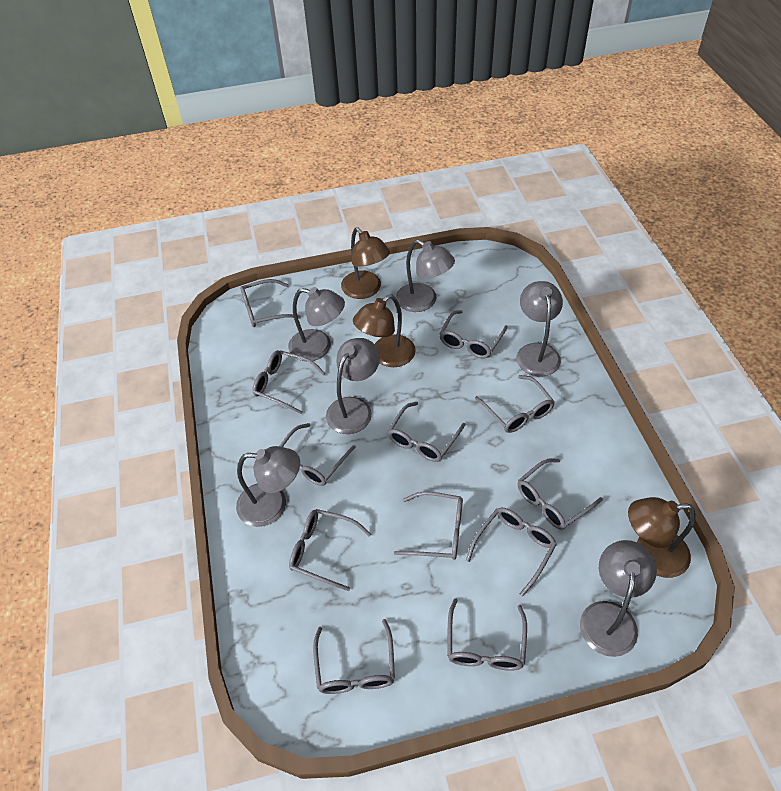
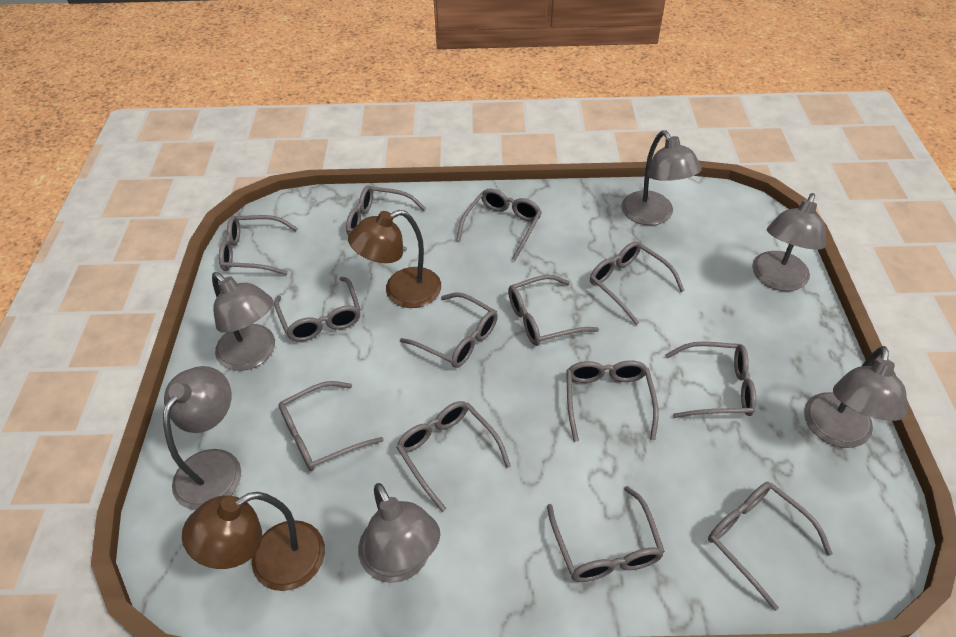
brown lamp: 3 -> 2
grey glasses: 12 -> 13

